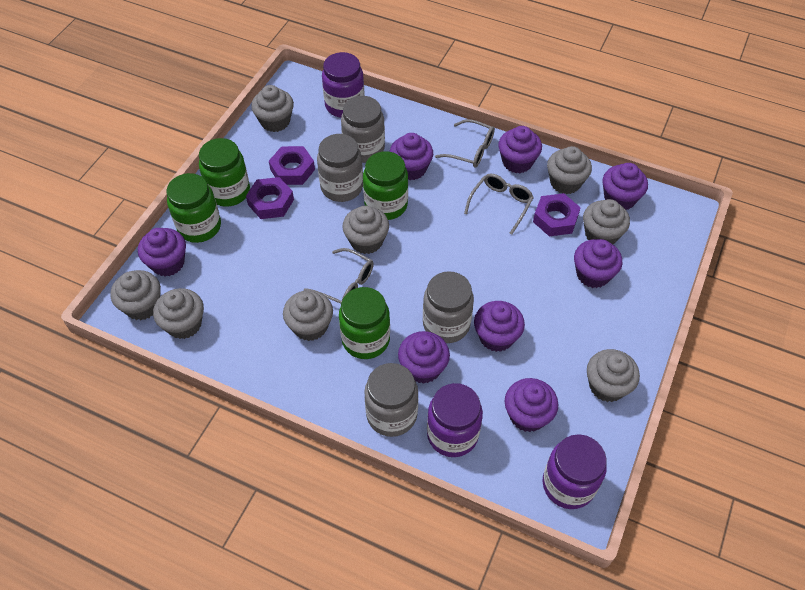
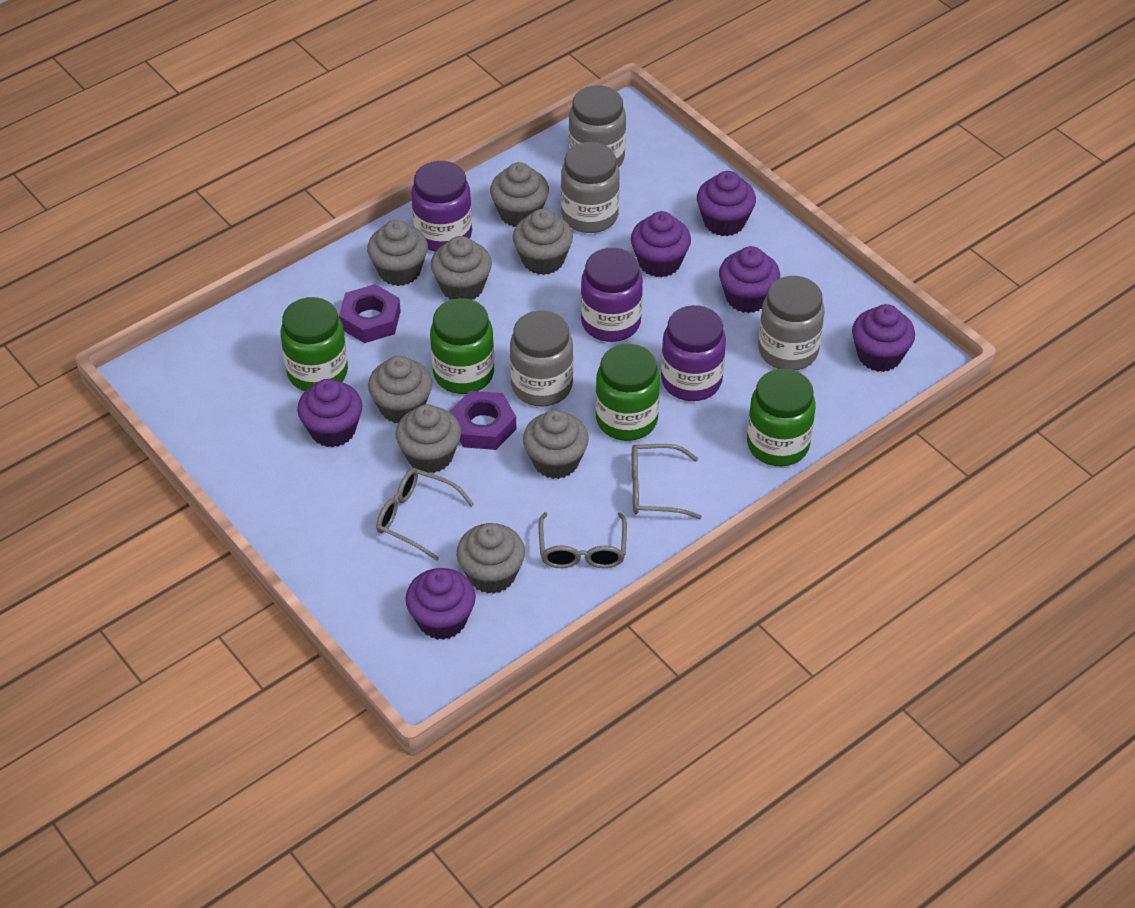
purple cupcake: 8 -> 6
purple nut: 3 -> 2

